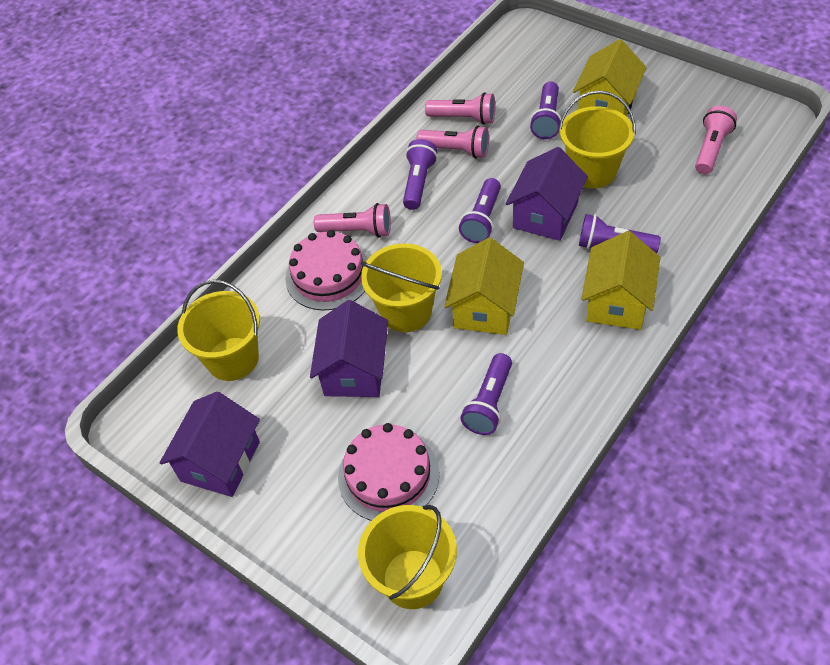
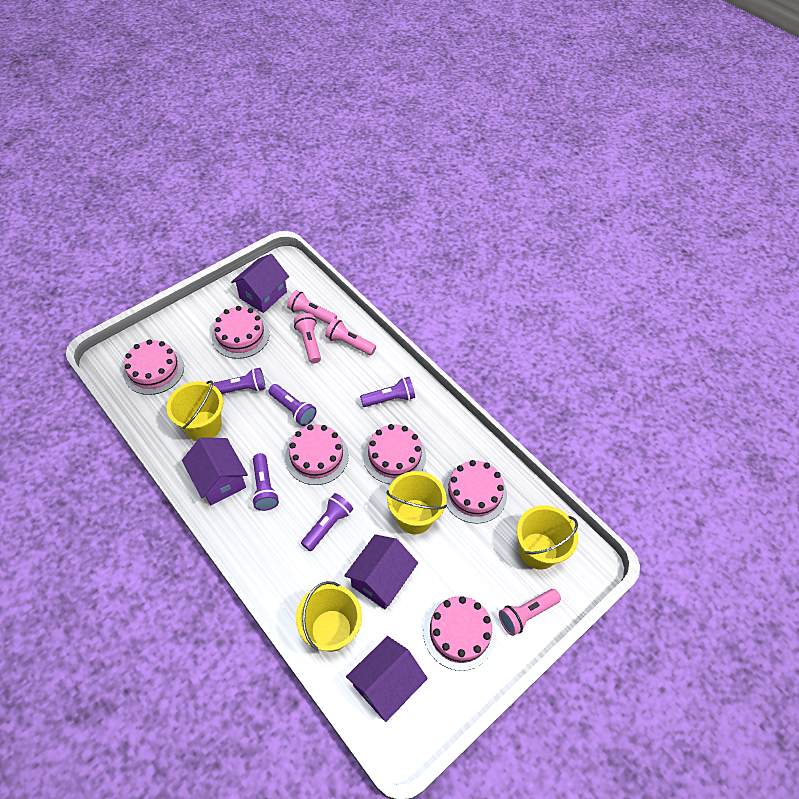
pink cake: 2 -> 6
purple house: 3 -> 4
yellow house: 3 -> 0

